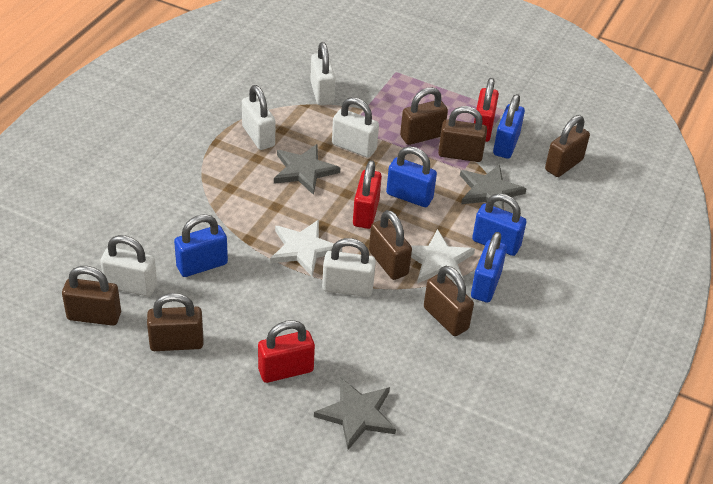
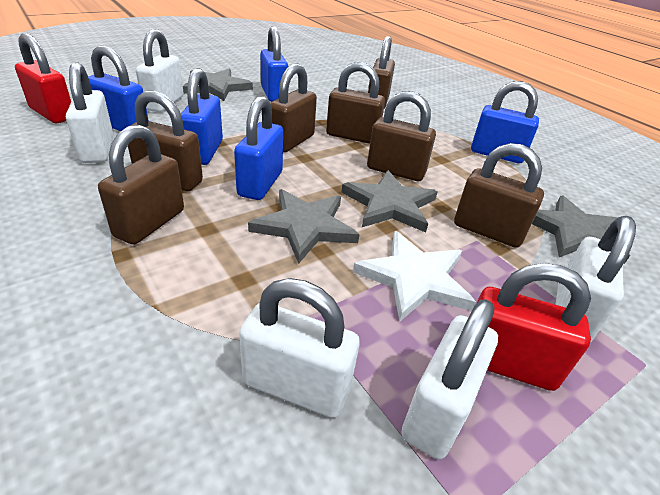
grey star: 3 -> 4
red padlock: 3 -> 2
white star: 2 -> 1

